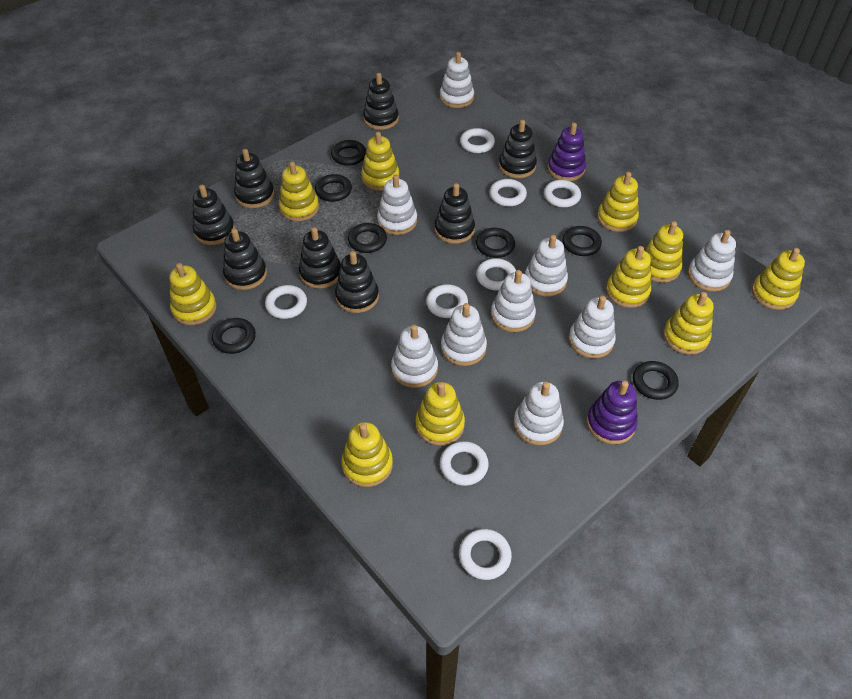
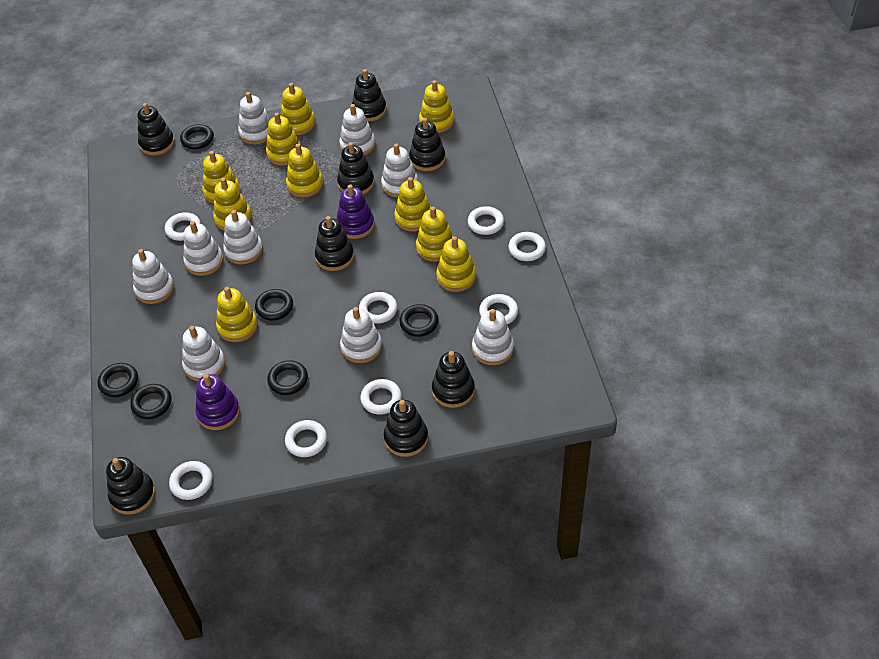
black ring: 7 -> 6

